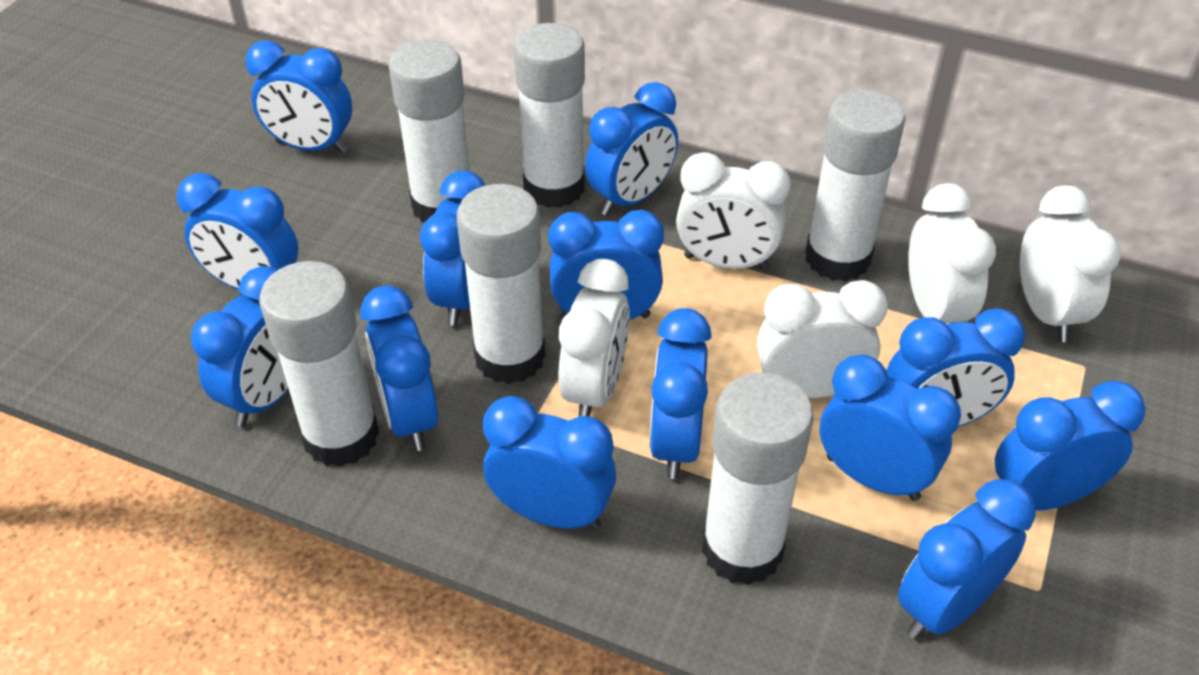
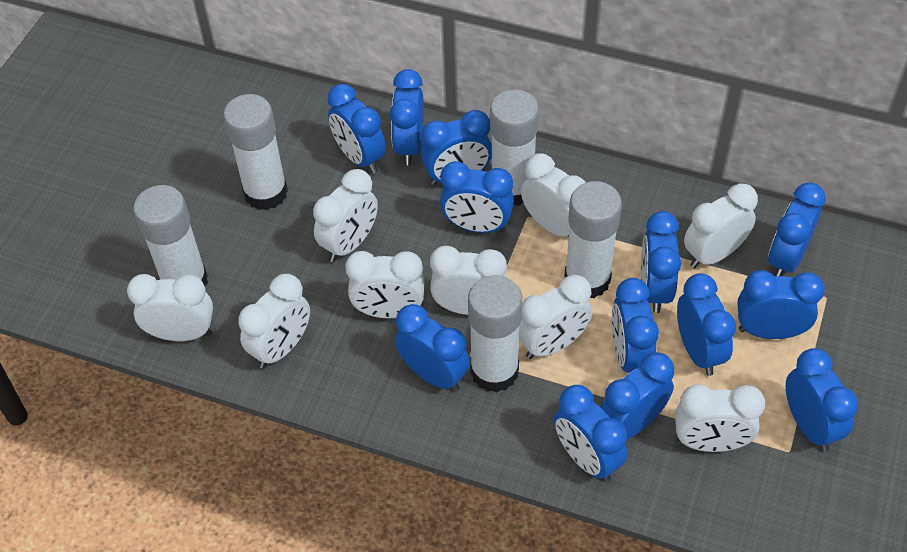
white clock: 5 -> 9
white glue stick: 6 -> 5

